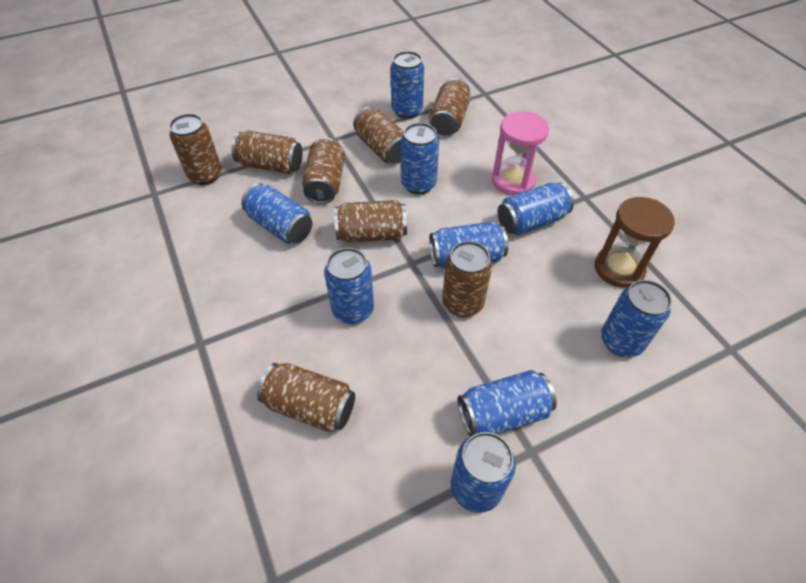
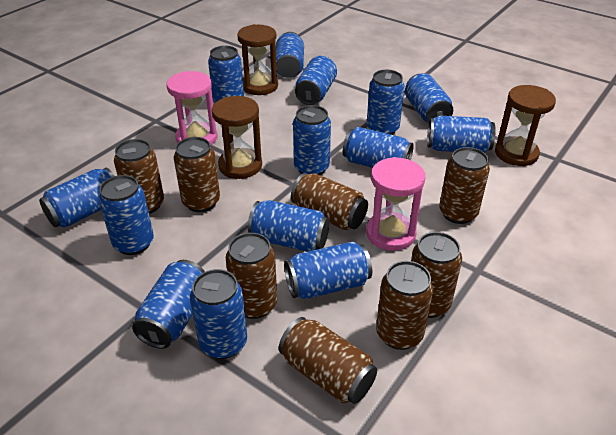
blue can: 9 -> 14
brown hourglass: 1 -> 3
pink hourglass: 1 -> 2

